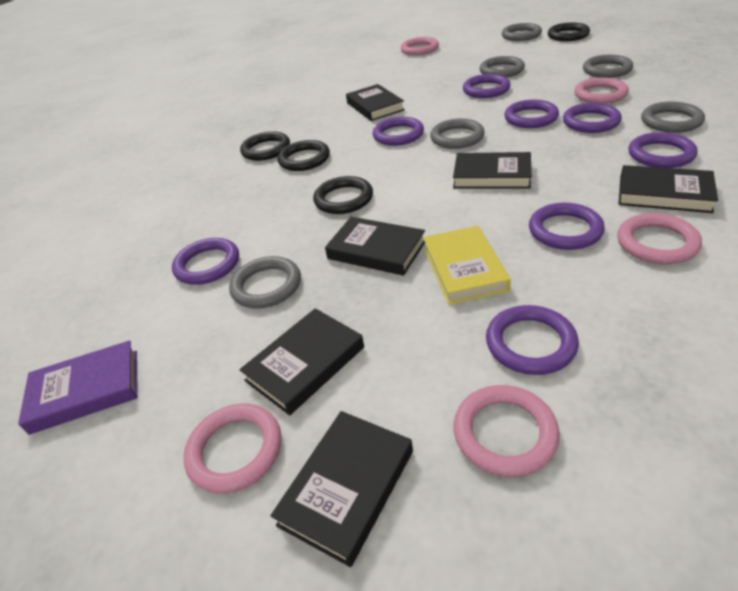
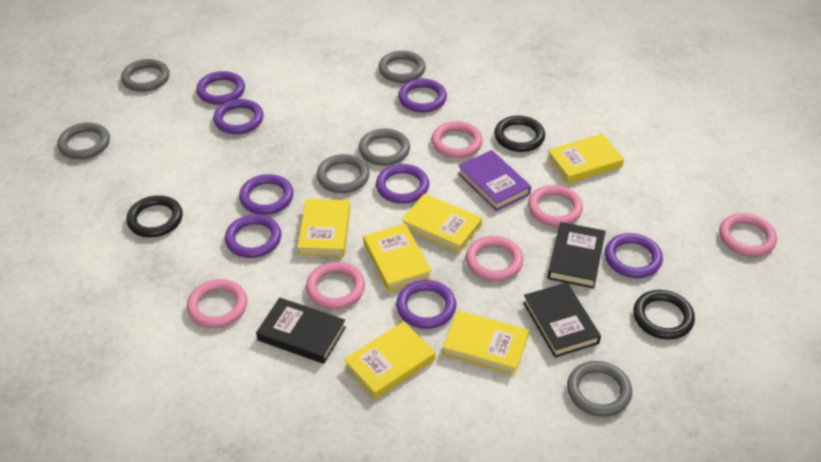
black book: 6 -> 3
black ring: 4 -> 3
pink ring: 5 -> 6
yellow book: 1 -> 6

